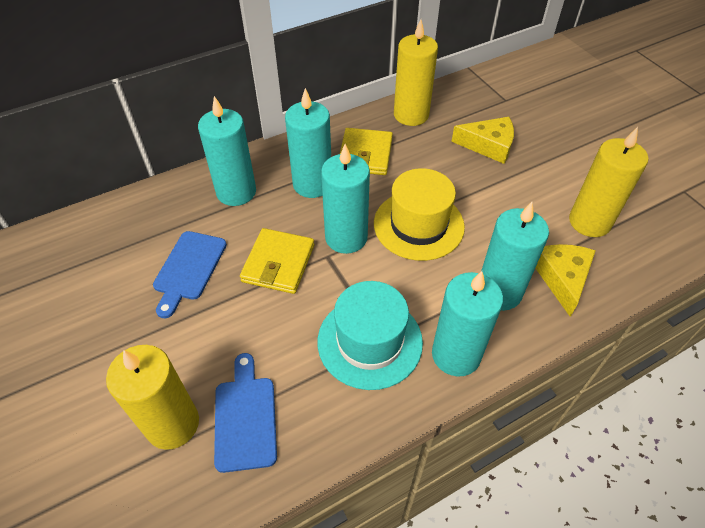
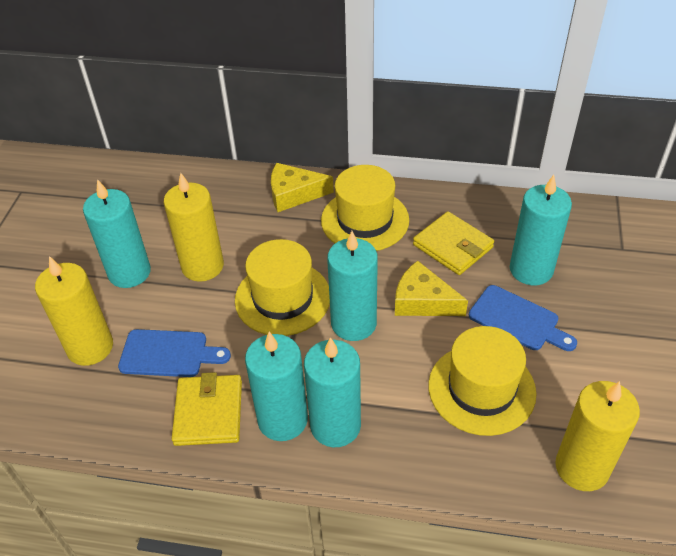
turquoise hat: 1 -> 0
yellow hat: 1 -> 3

